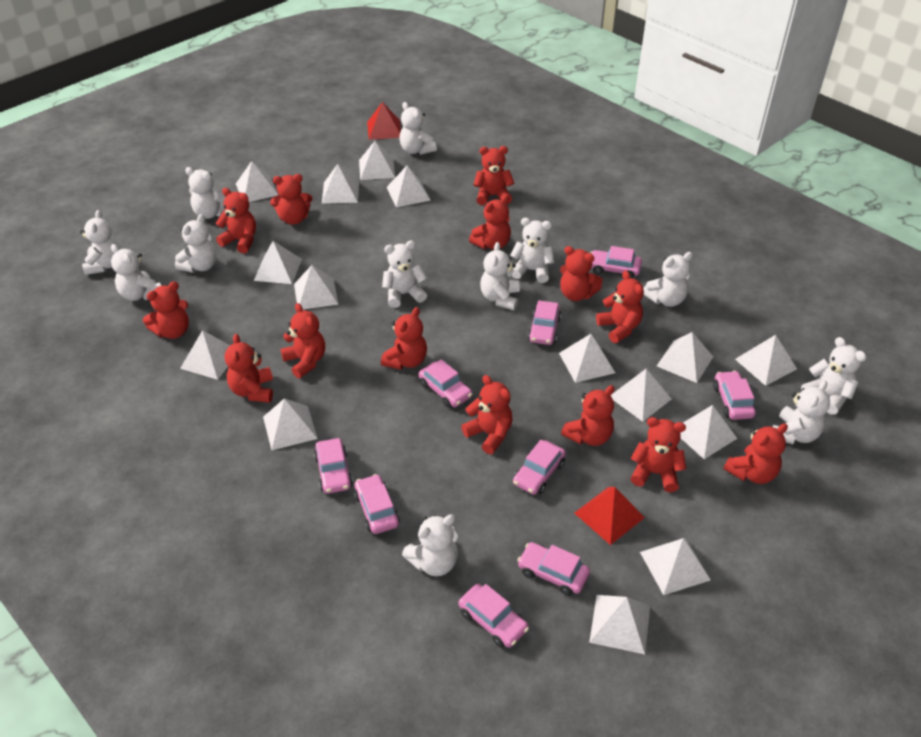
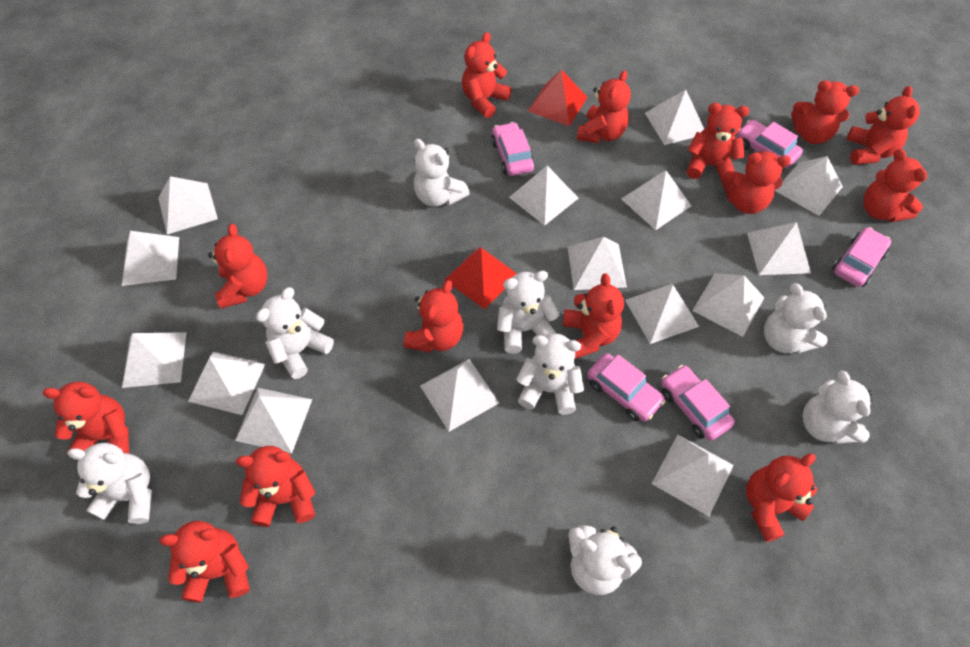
pink car: 9 -> 5
white teddy bear: 12 -> 8

